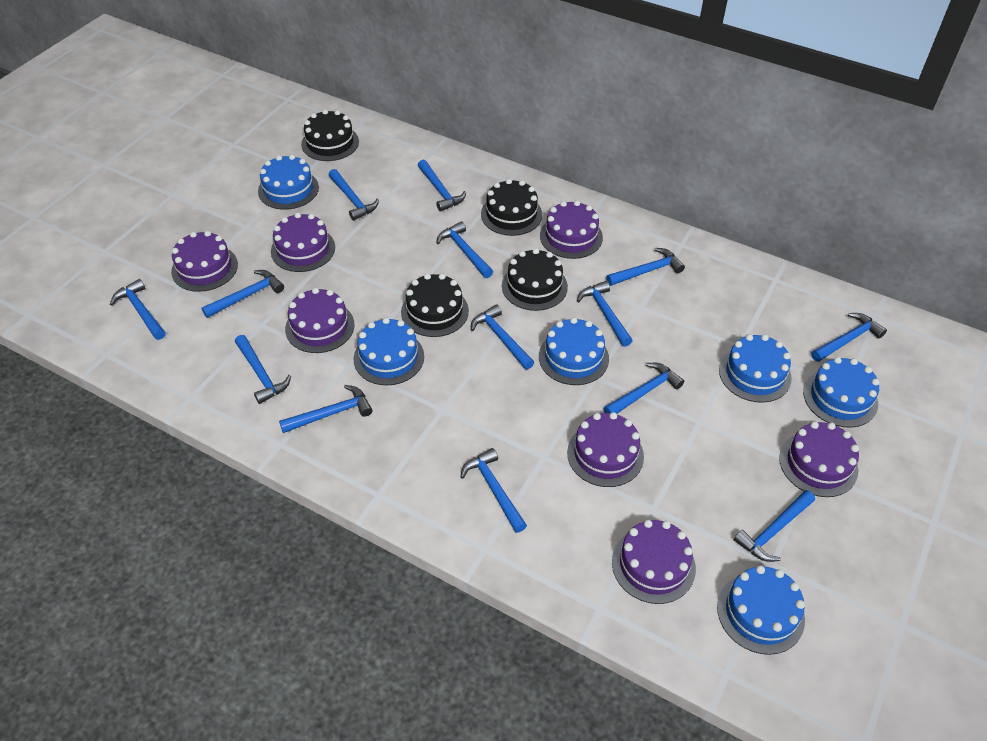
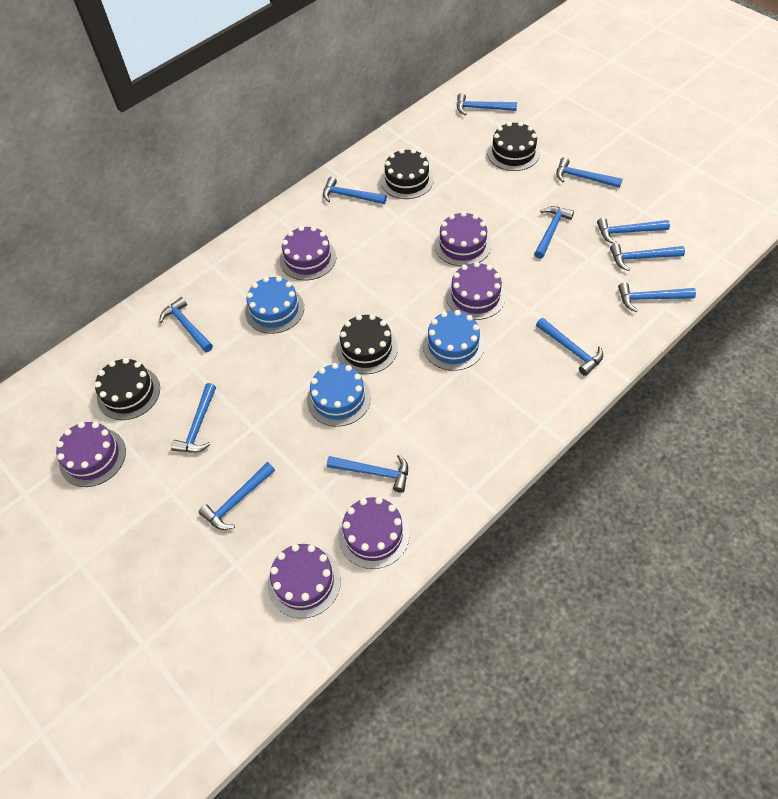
blue cake: 6 -> 3
blue hammer: 14 -> 12
purple cake: 7 -> 6

